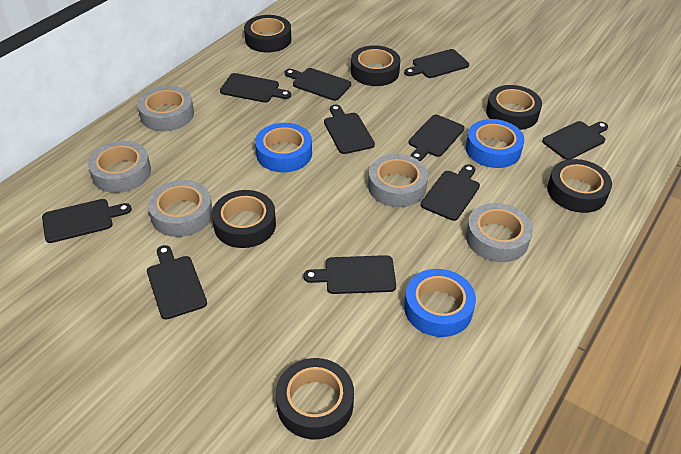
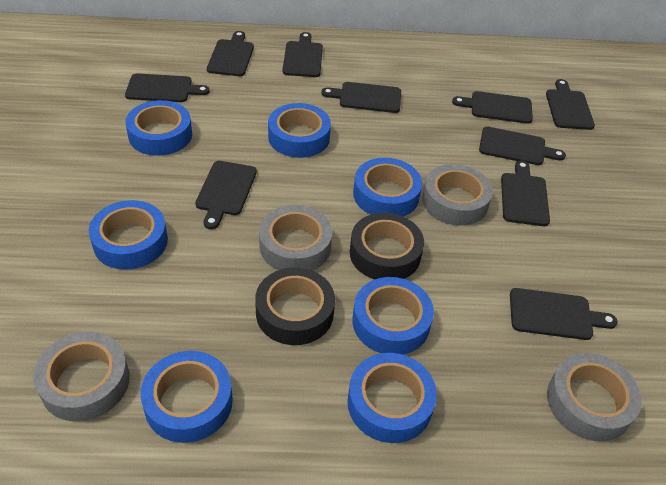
black tape: 6 -> 2
blue tape: 3 -> 7
grey tape: 5 -> 4

